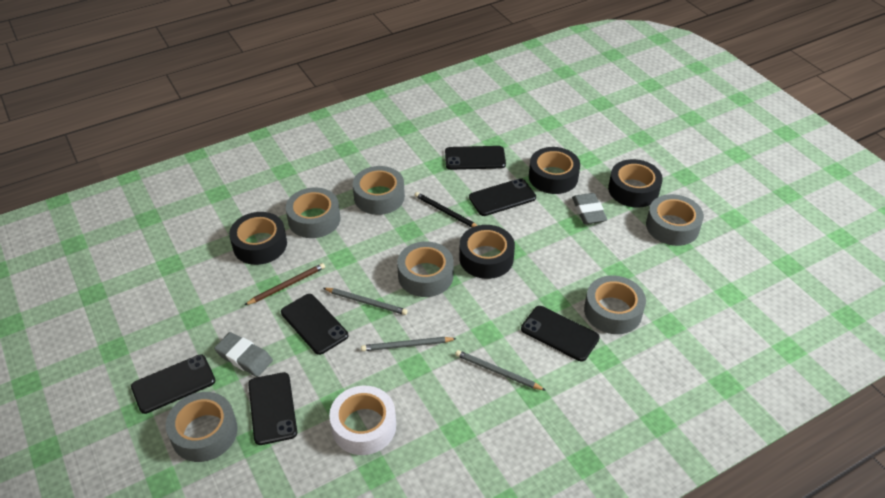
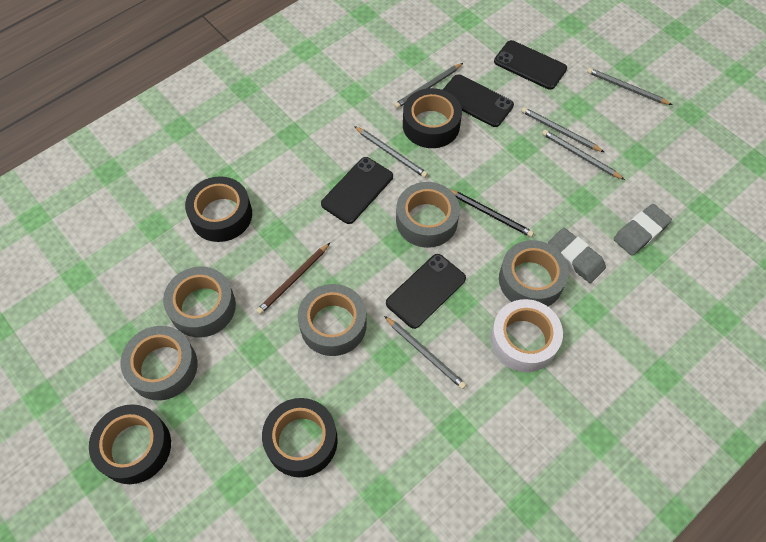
black phone: 6 -> 4
grey pencil: 3 -> 6
grey tape: 6 -> 5

